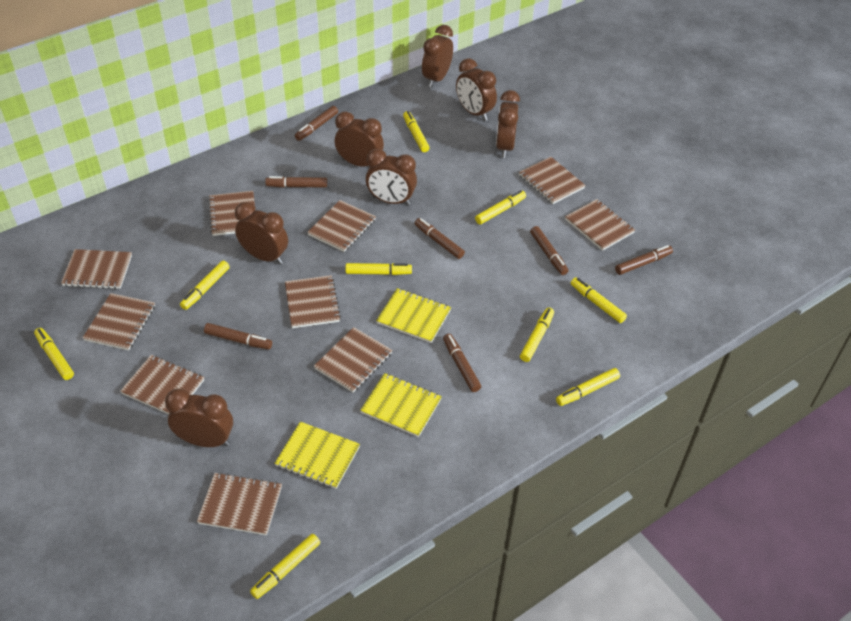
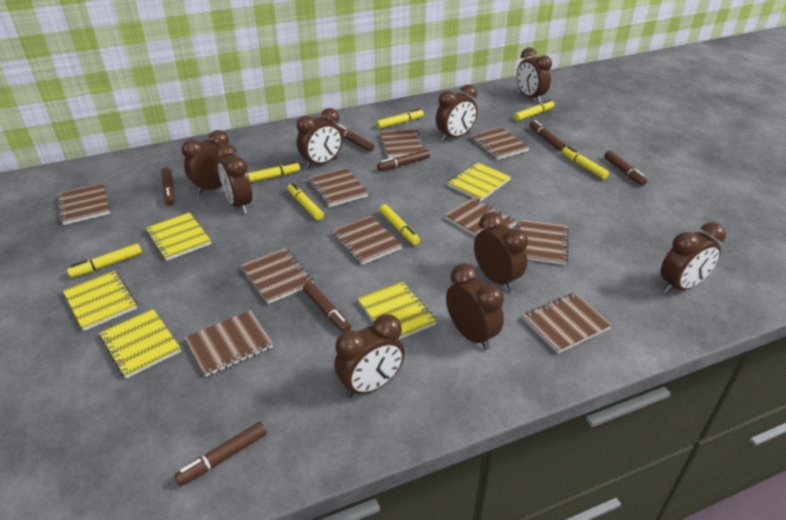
brown clock: 7 -> 9
yellow marker: 9 -> 7
yellow notebook: 3 -> 5

